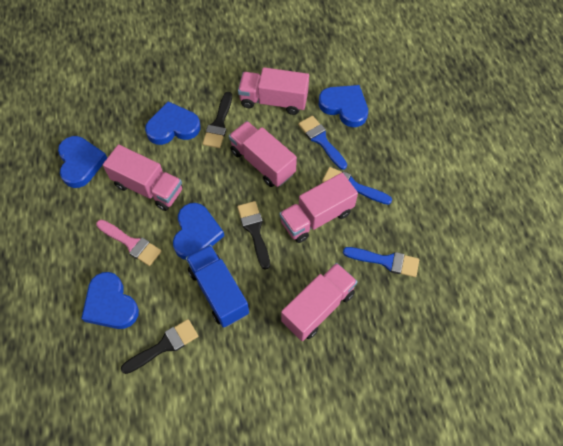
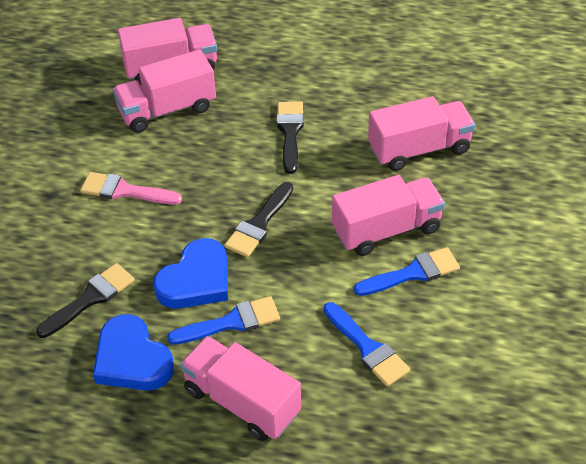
blue heart: 5 -> 2
blue truck: 1 -> 0

